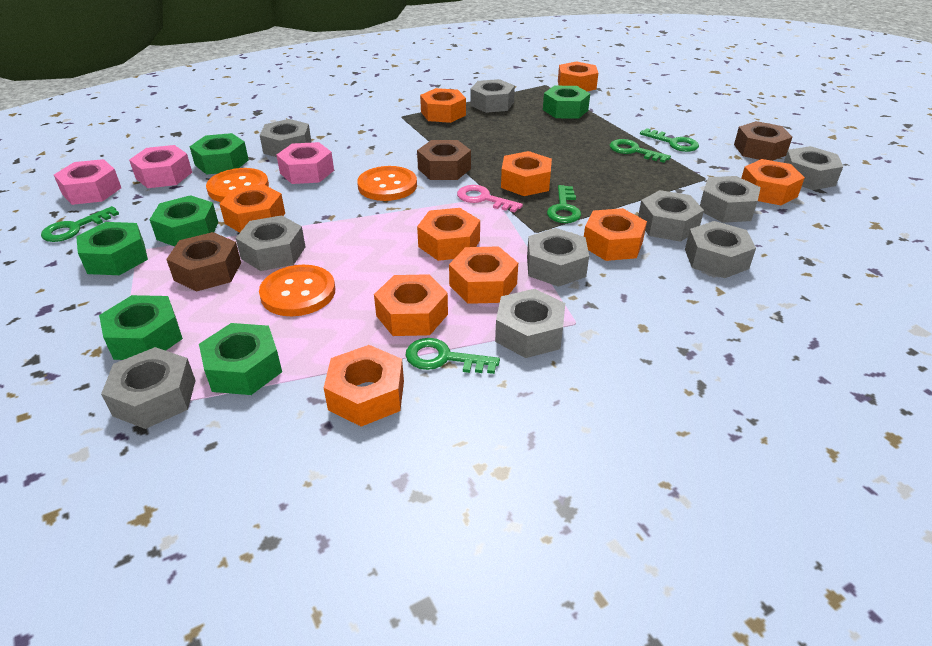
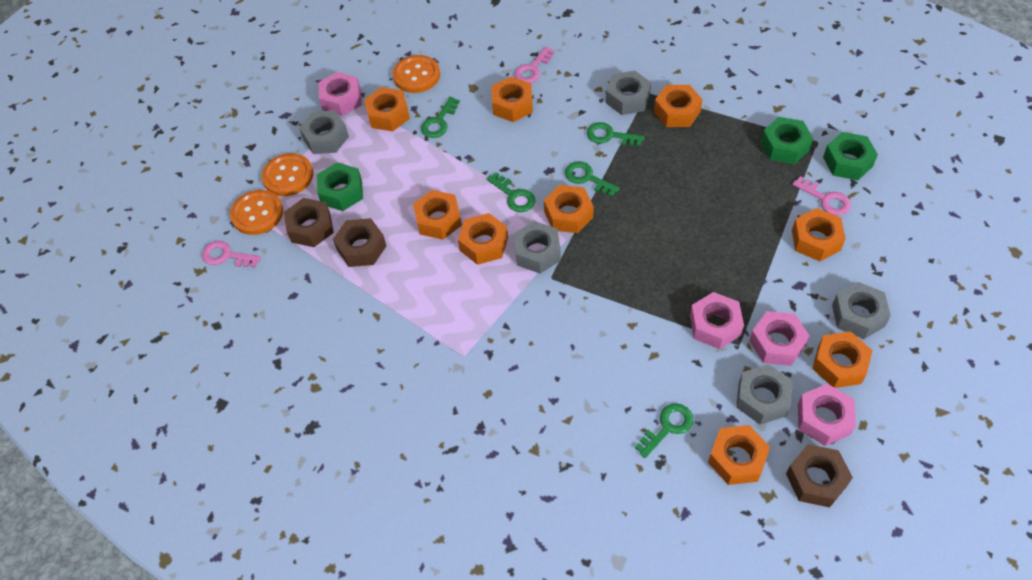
green nut: 6 -> 3
grey nut: 10 -> 5
orange nut: 10 -> 9
pink key: 1 -> 3
pink nut: 3 -> 4

